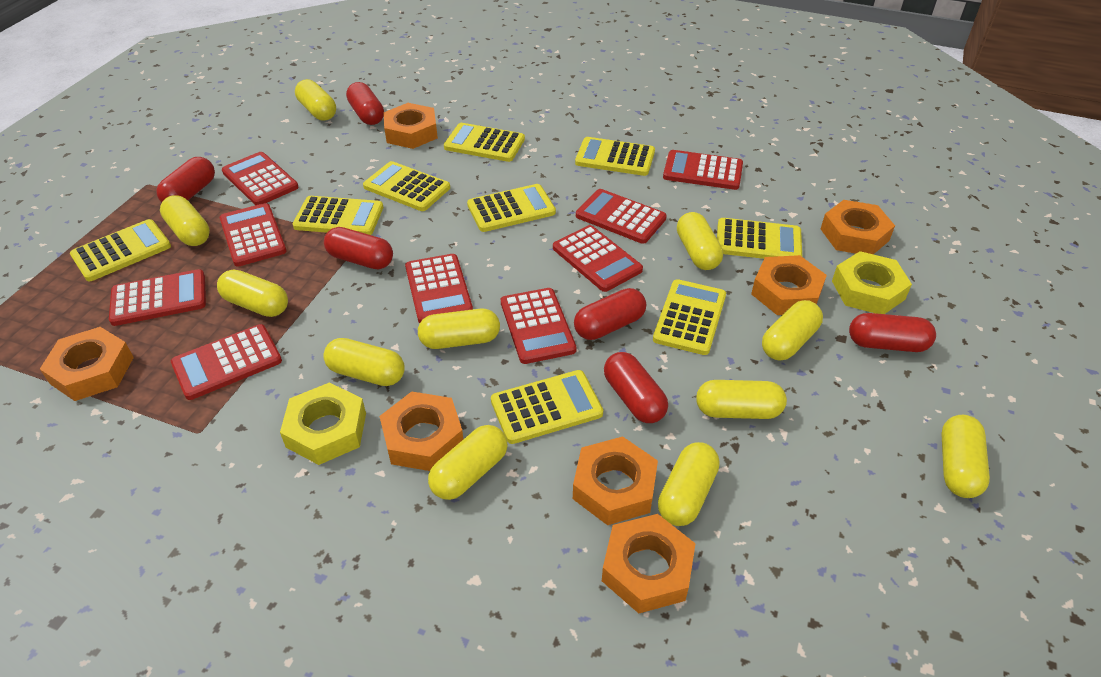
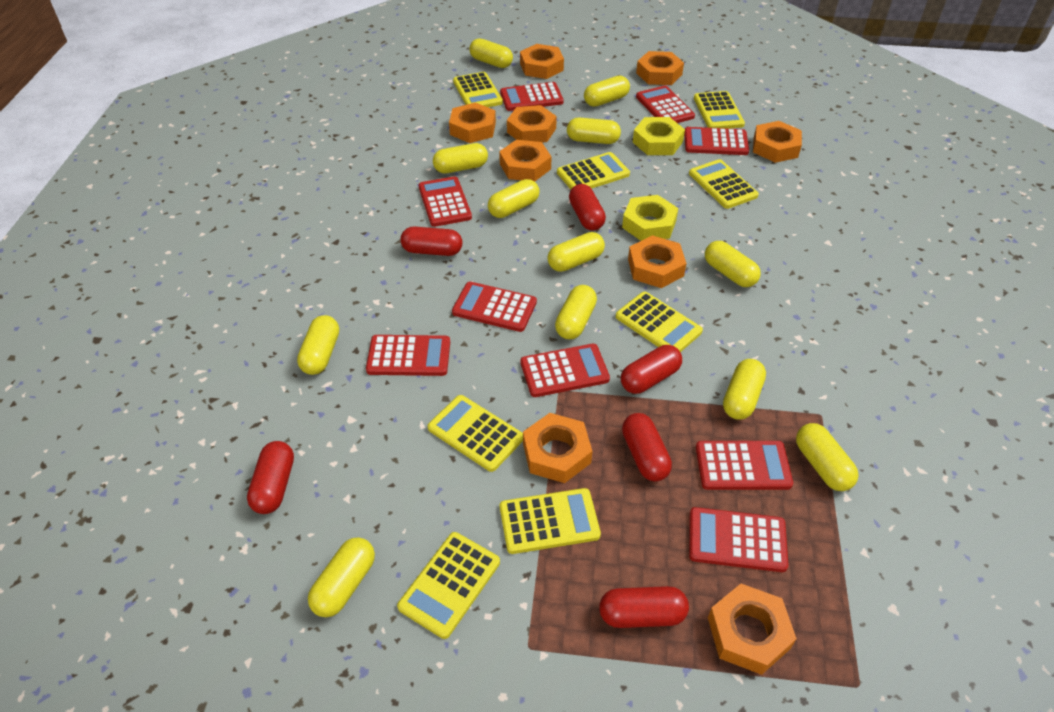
orange nut: 7 -> 9
yellow calculator: 9 -> 8
yellow capsule: 11 -> 12

